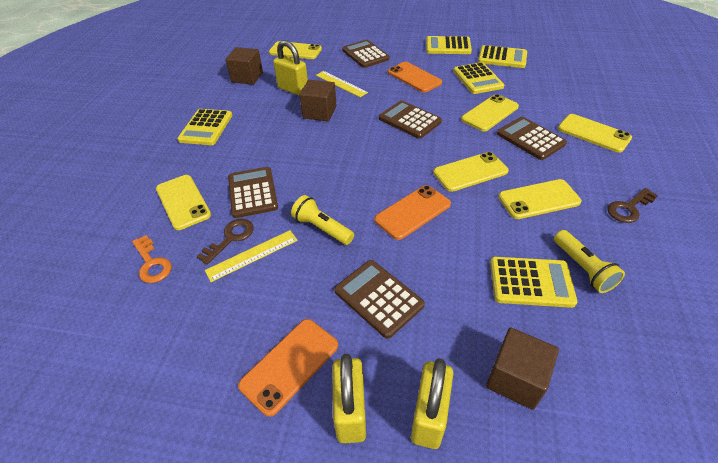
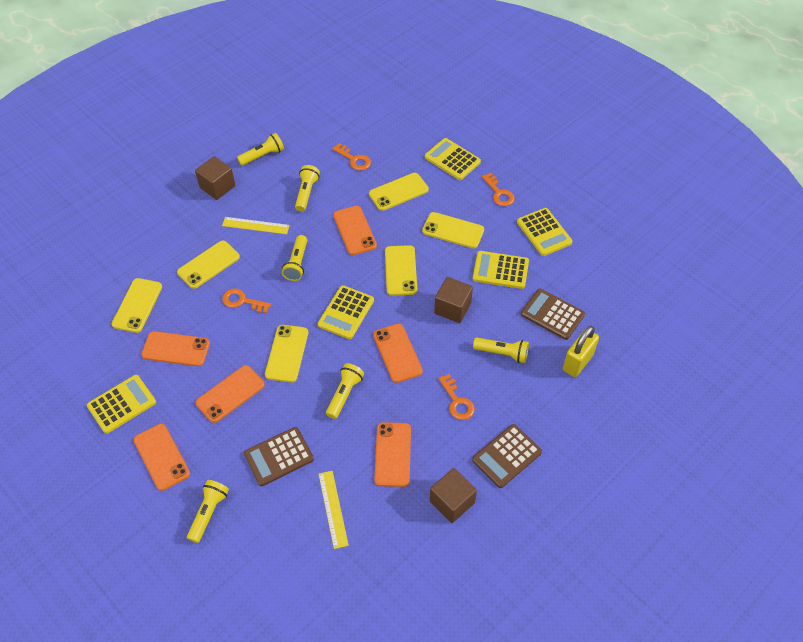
brown calculator: 5 -> 3
brown key: 2 -> 0
orange key: 1 -> 4
orange phone: 3 -> 6
yellow flashlight: 2 -> 6
yellow padlock: 3 -> 1

